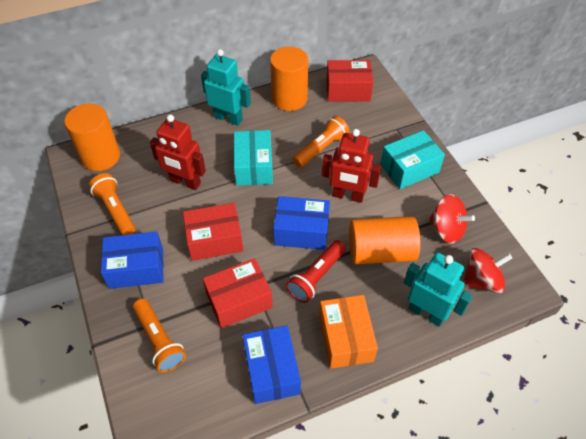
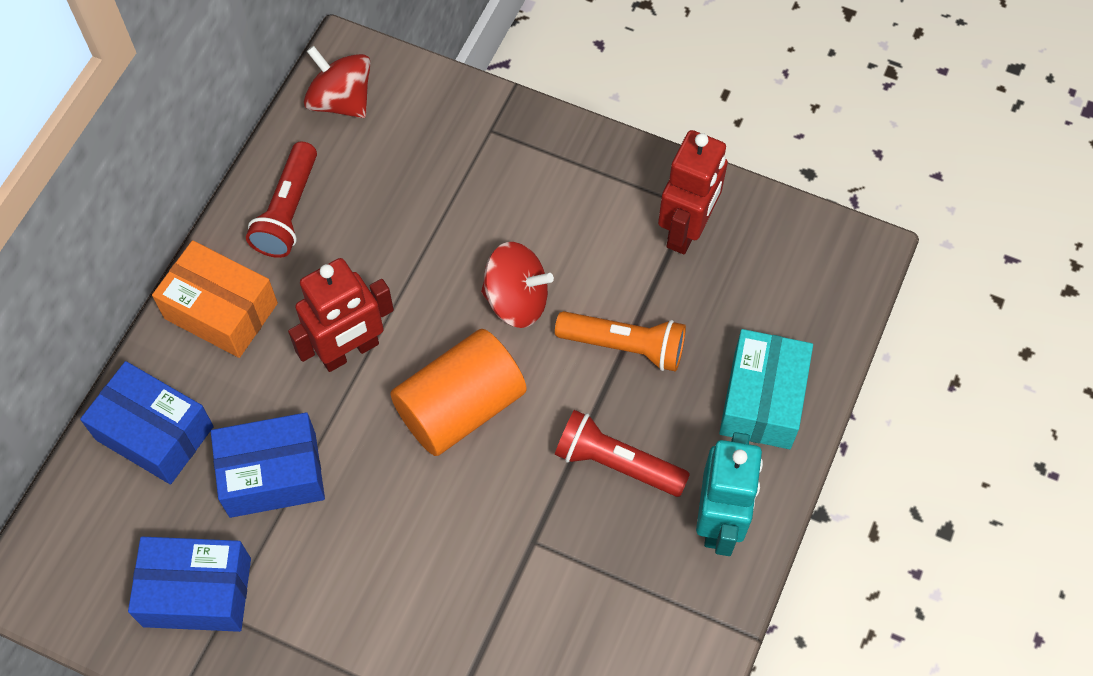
orange cylinder: 3 -> 1
orange flashlight: 3 -> 1
red box: 3 -> 0
red flashlight: 1 -> 2
turquoise box: 2 -> 1
turquoise robot: 2 -> 1

